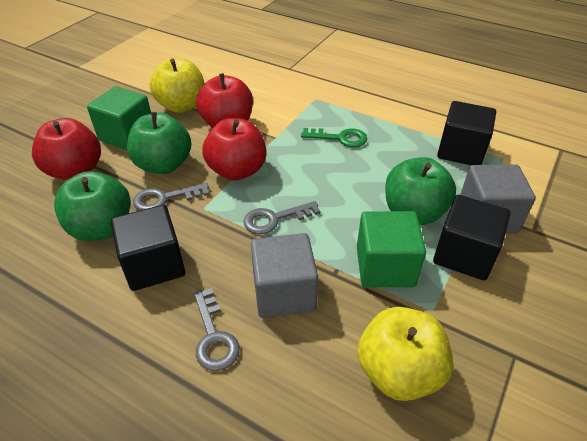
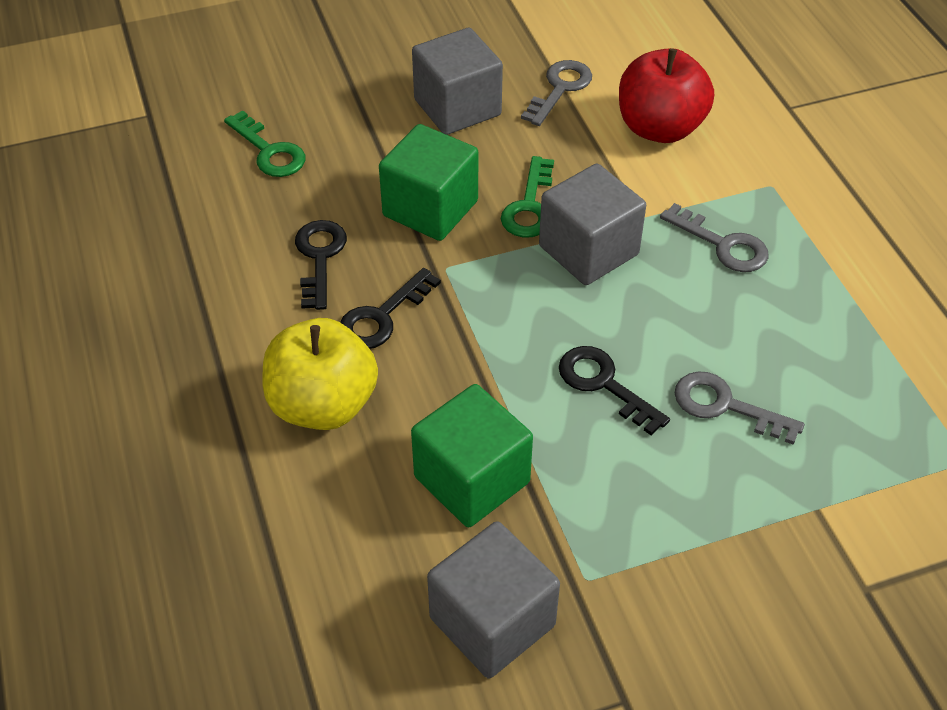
black cube: 3 -> 0
black key: 0 -> 3
green apple: 3 -> 0
green key: 1 -> 2
grey cube: 2 -> 3
red apple: 3 -> 1
yellow apple: 2 -> 1

